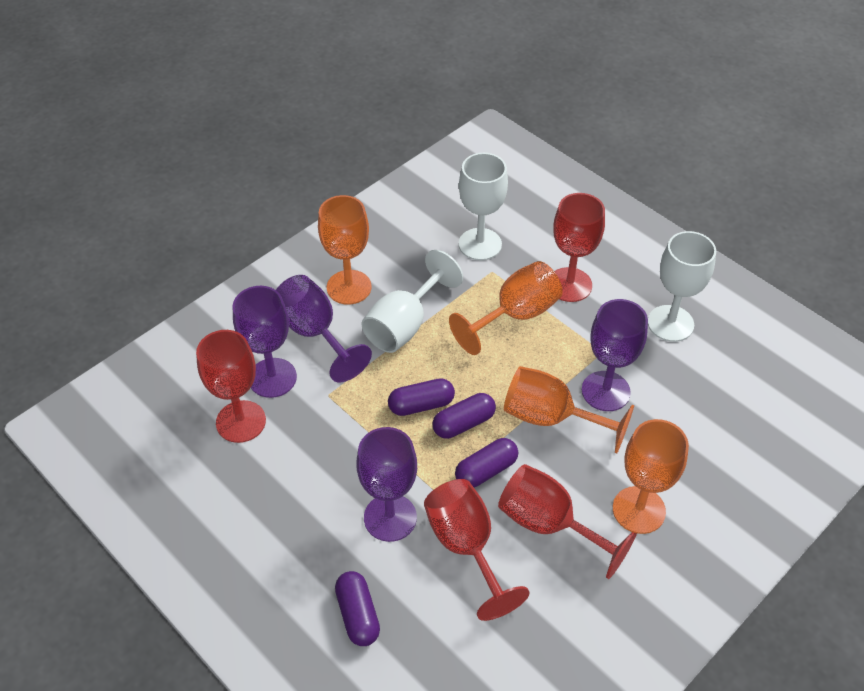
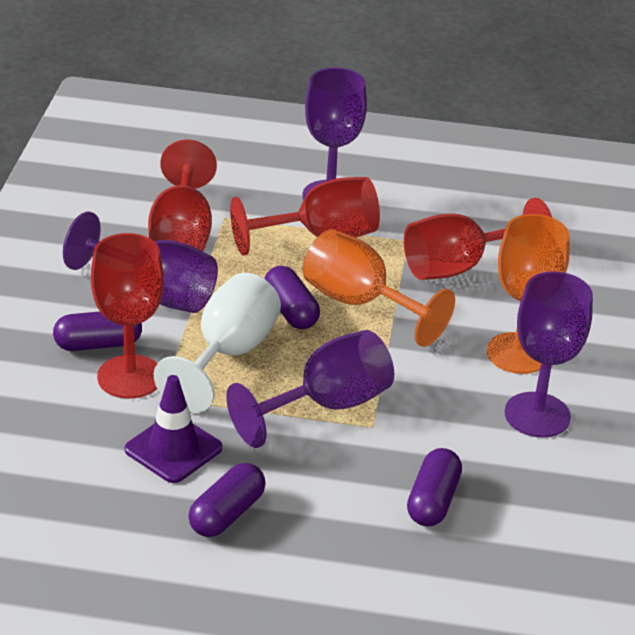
orange goblet: 4 -> 2
purple traffic cone: 0 -> 1
white goblet: 3 -> 1

